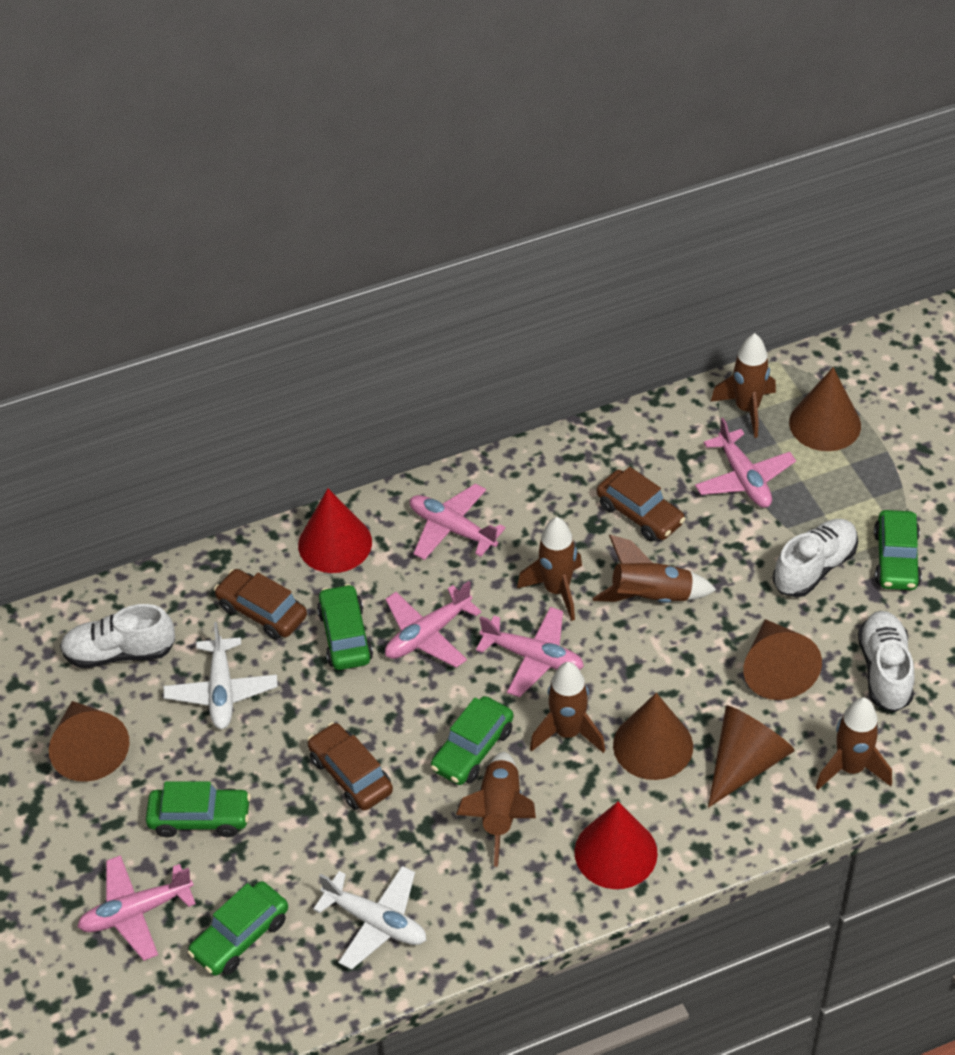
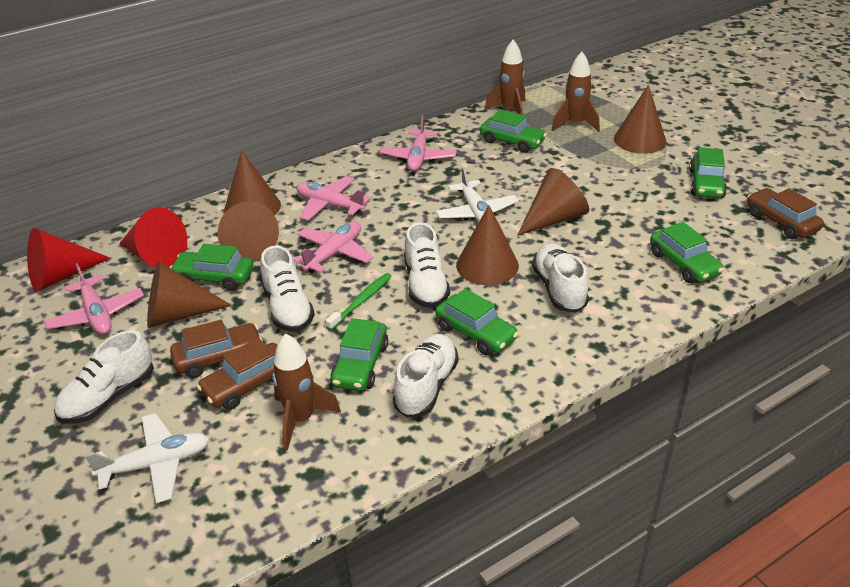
brown cone: 5 -> 6
brown rocket: 6 -> 3
green car: 5 -> 6
green toothbrush: 0 -> 1
pink plane: 5 -> 4
white shoe: 3 -> 5

